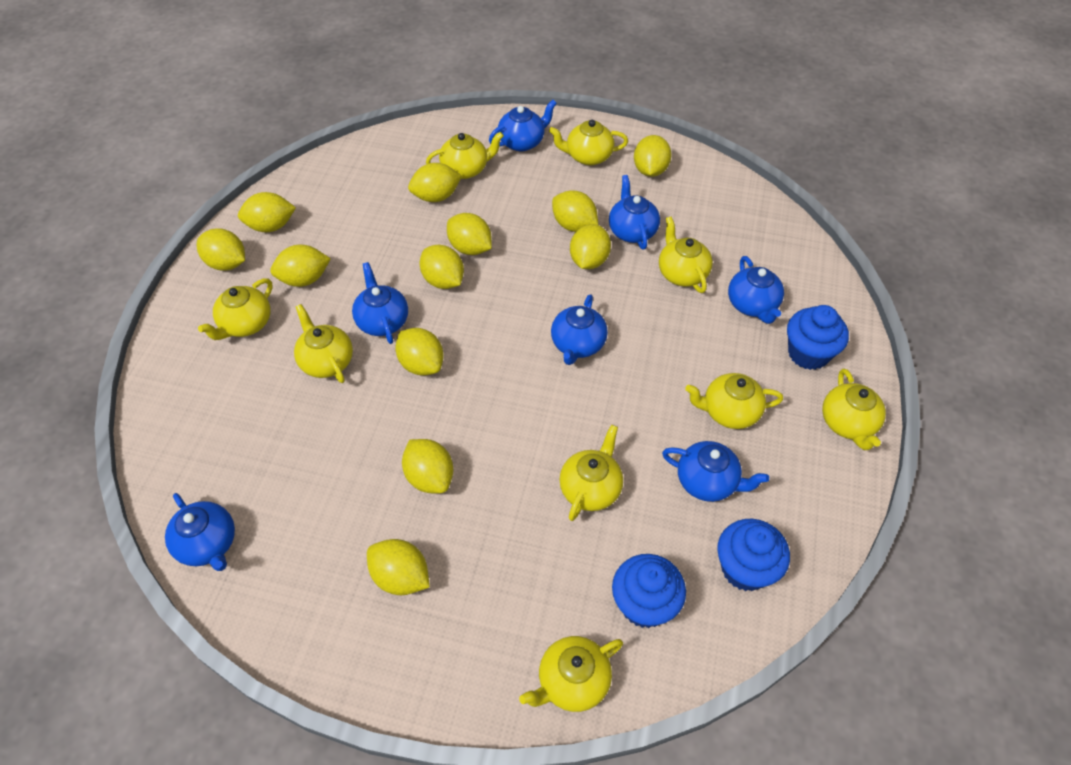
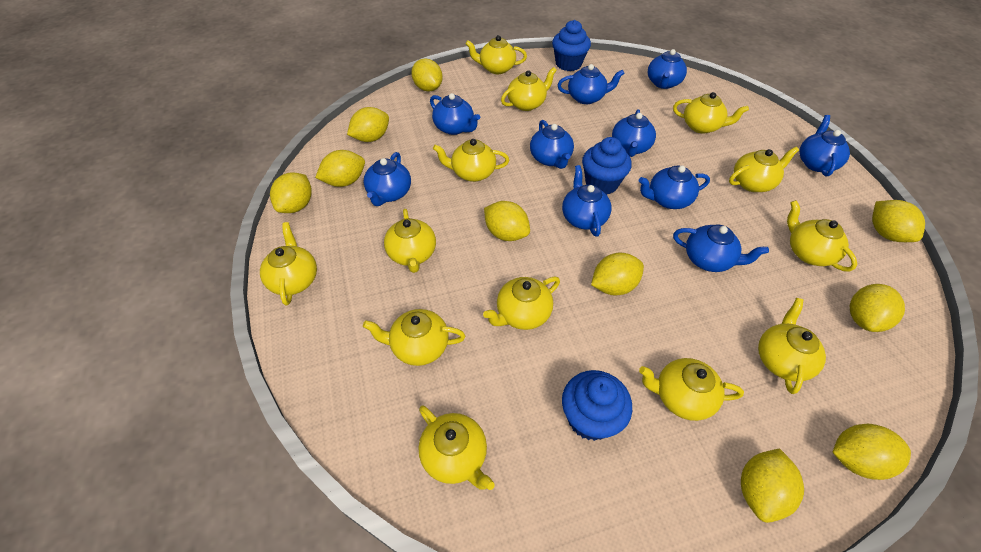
blue teapot: 7 -> 10
yellow lemon: 12 -> 10
yellow teapot: 9 -> 13

